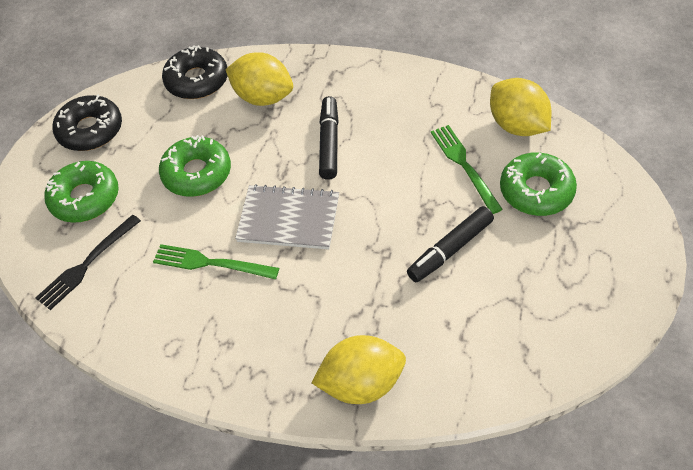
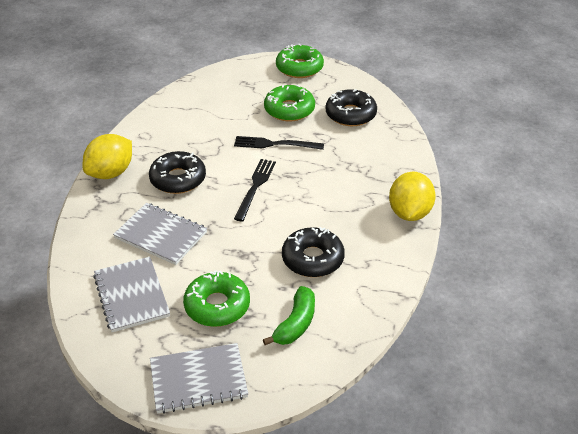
black donut: 2 -> 3
black fork: 1 -> 2
black marker: 2 -> 0
green banana: 0 -> 1
green fork: 2 -> 0
grey notebook: 1 -> 3
yellow lemon: 3 -> 2

